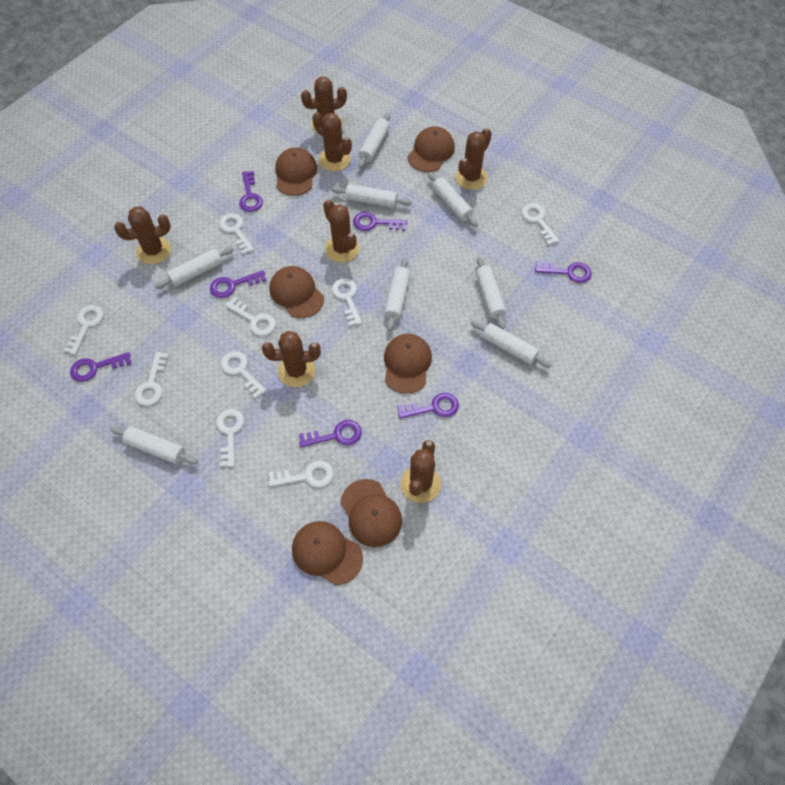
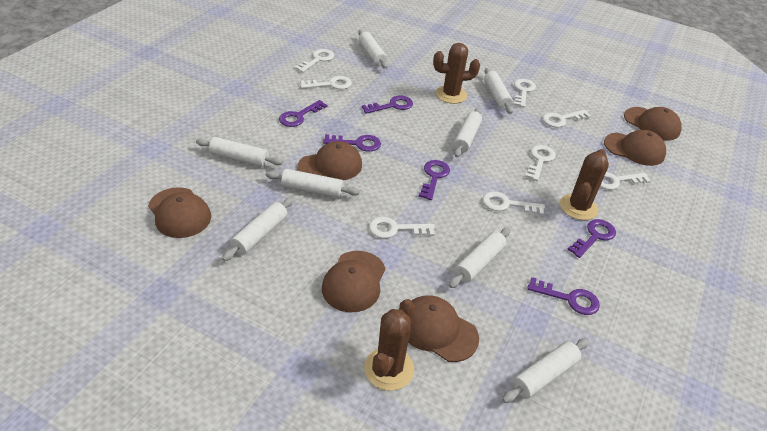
brown cactus: 7 -> 3
purple key: 7 -> 6
white key: 9 -> 8

